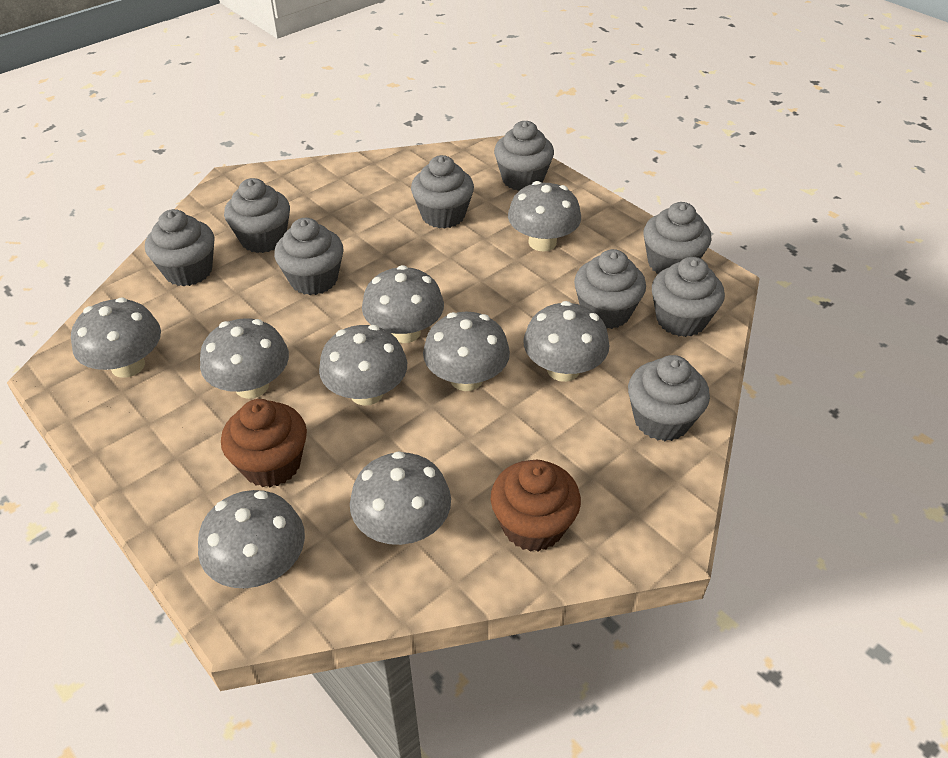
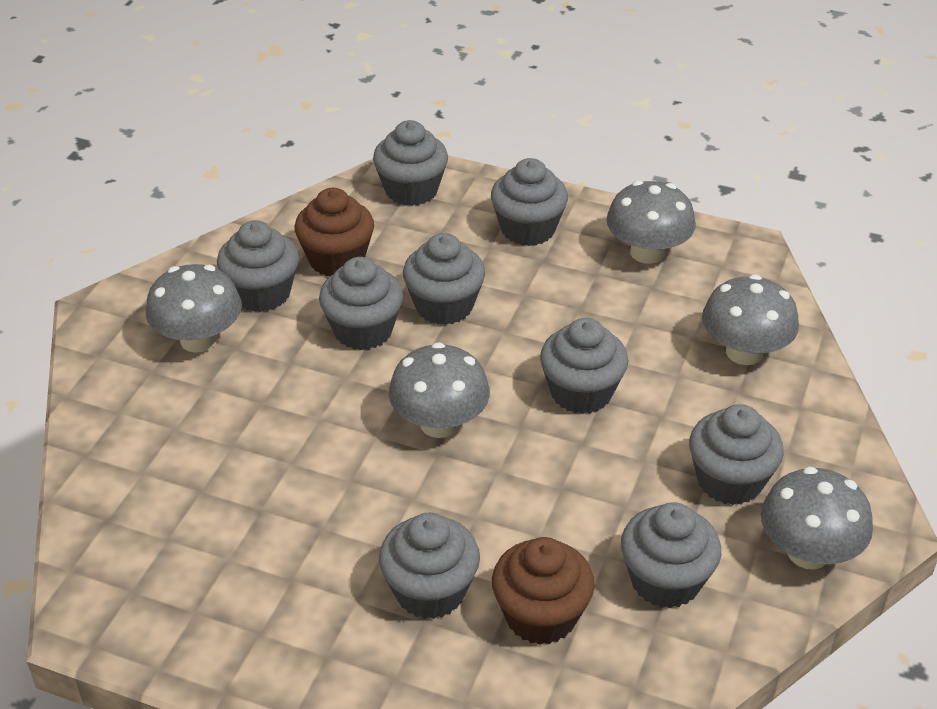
grey mushroom: 9 -> 5

